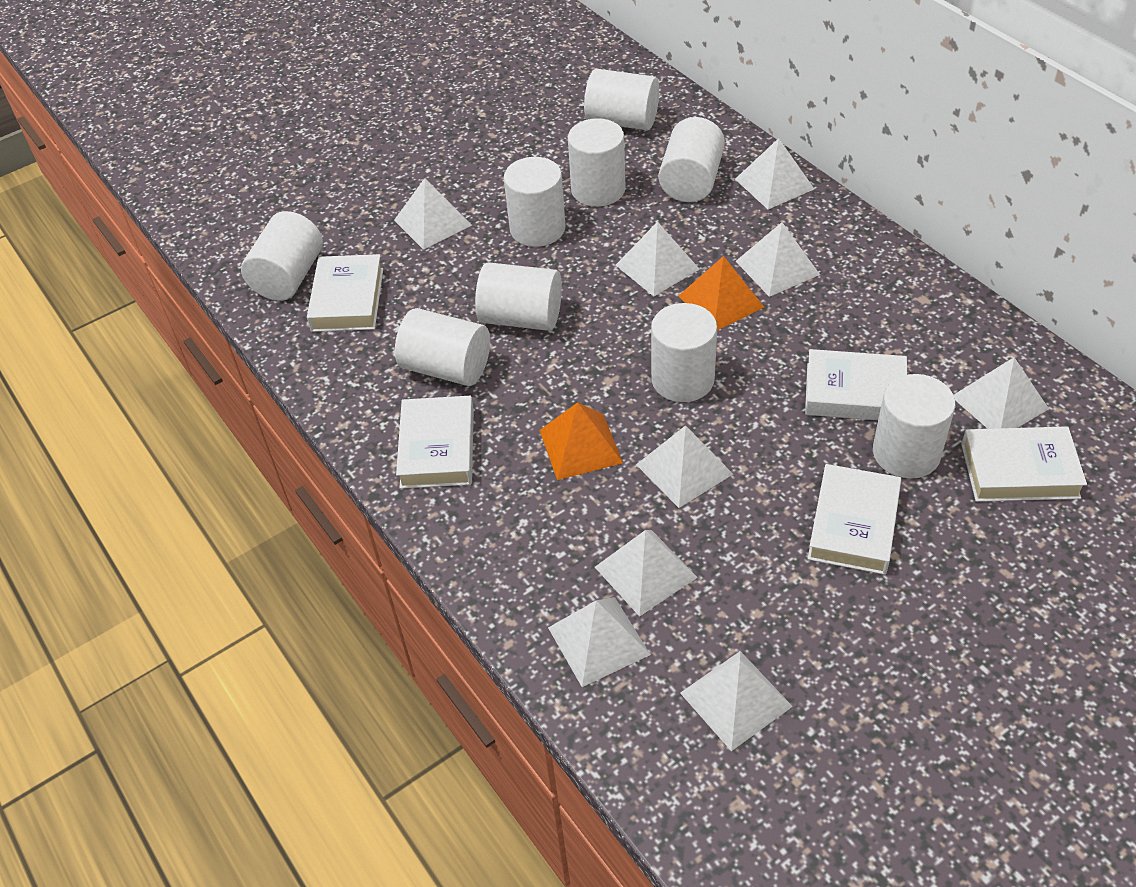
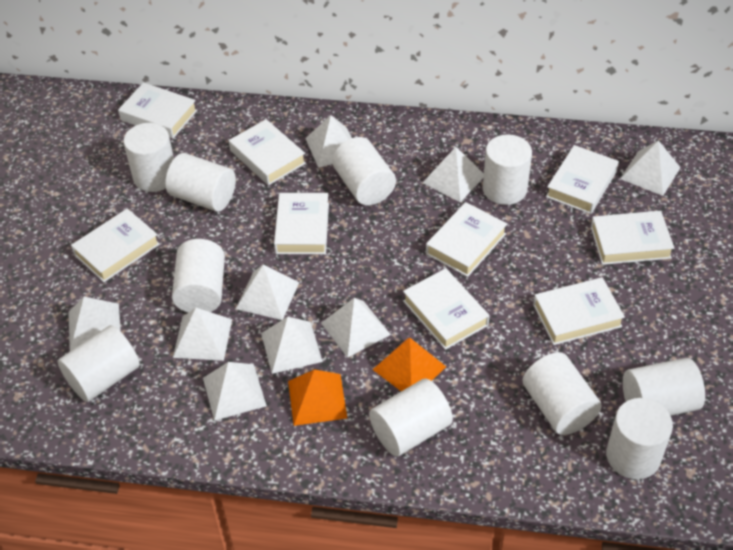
white book: 5 -> 9
white cylinder: 9 -> 10

